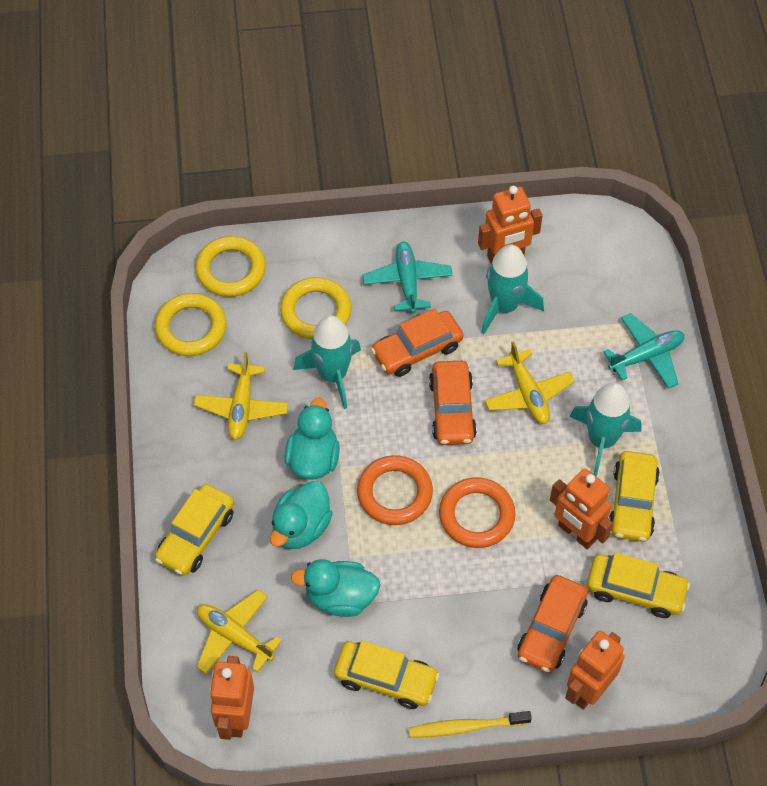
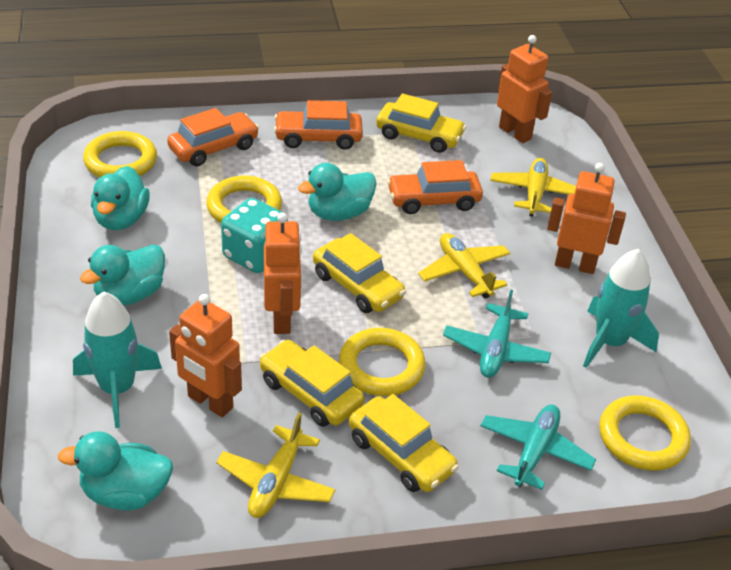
orange ring: 2 -> 0
turquoise dice: 0 -> 1
turquoise duck: 3 -> 4
turquoise rocket: 3 -> 2
yellow ring: 3 -> 4
yellow toothbrush: 1 -> 0

